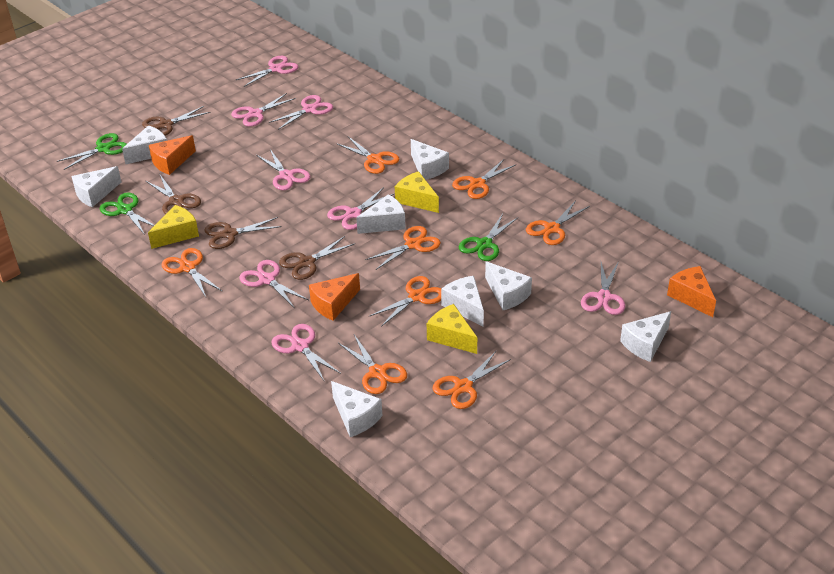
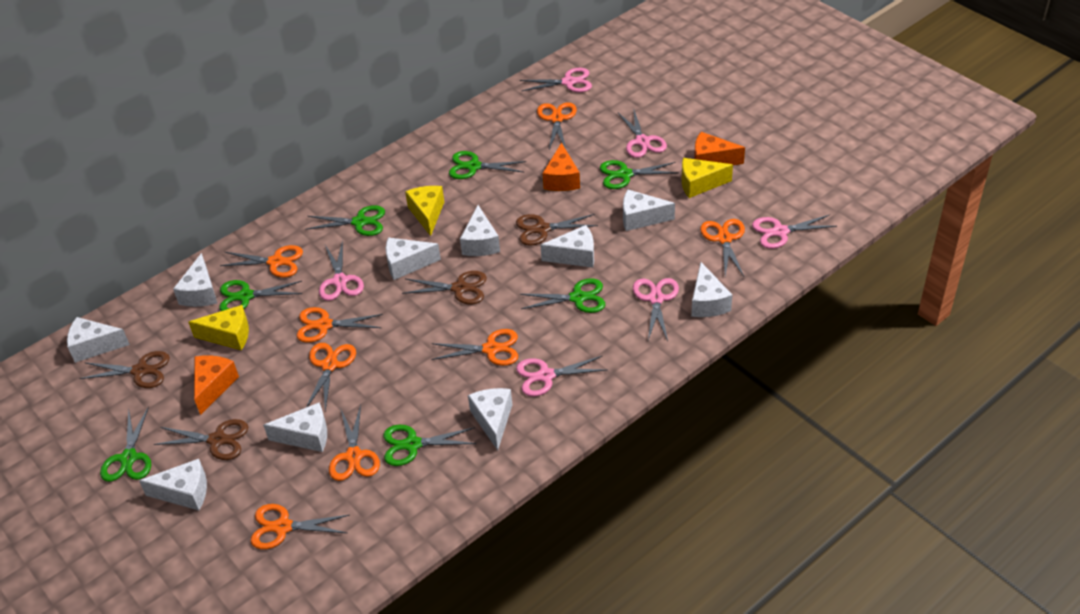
green scissors: 3 -> 7
pink scissors: 8 -> 6
white cheese: 8 -> 10

